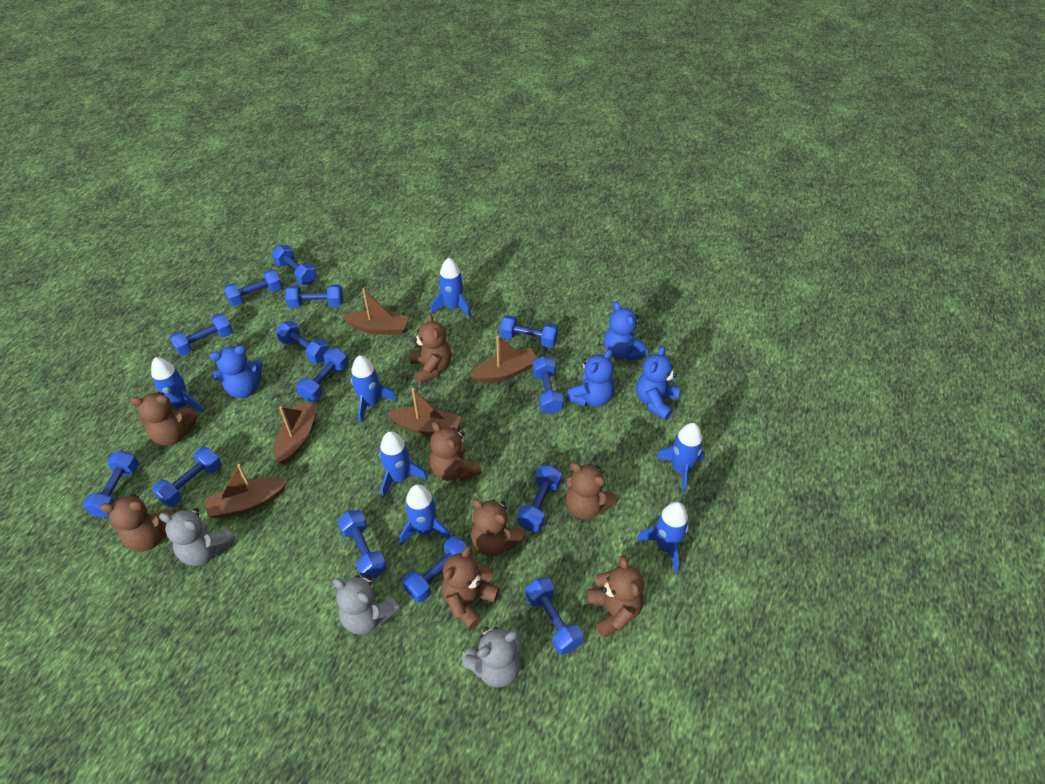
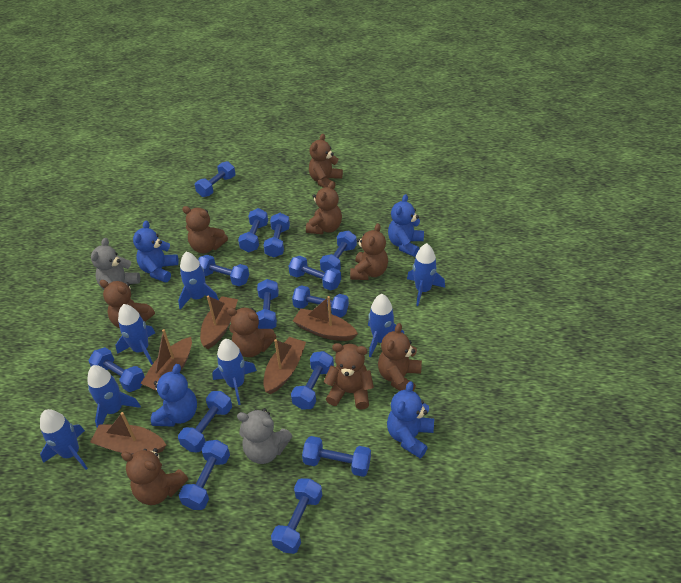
brown teddy bear: 8 -> 9
grey teddy bear: 3 -> 2

